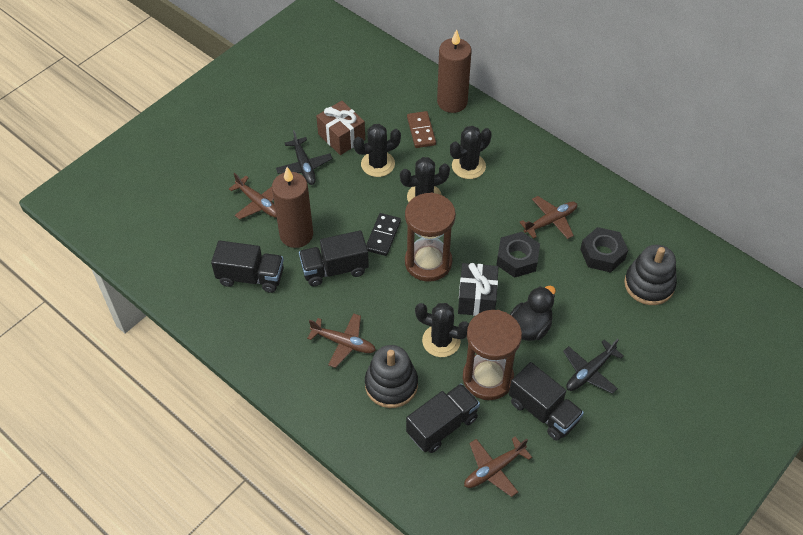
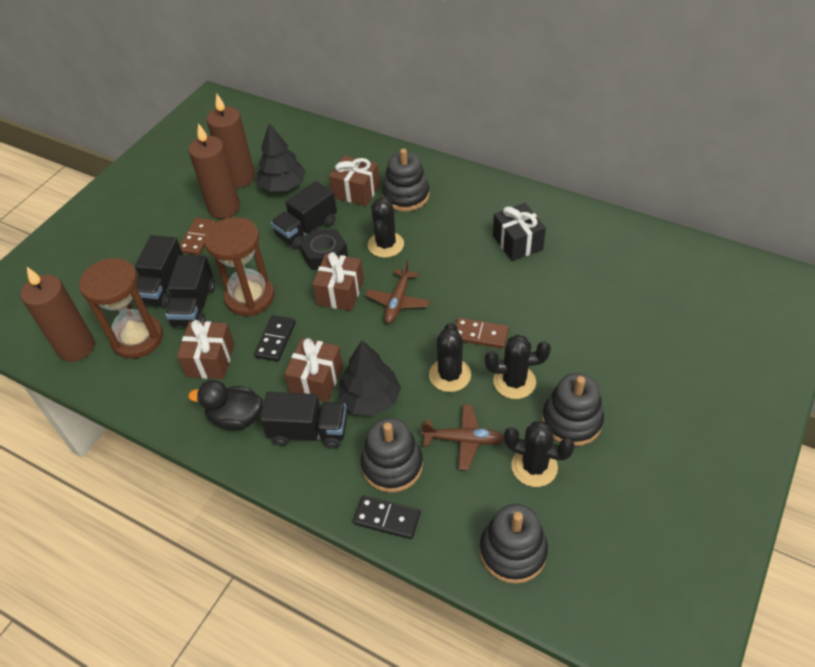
black domino: 1 -> 2
black nut: 2 -> 1
black plane: 2 -> 0
black stacking toy: 2 -> 4
black tree: 0 -> 2
brown candle: 2 -> 3
brown domino: 1 -> 2
brown gift: 1 -> 4
brown plane: 4 -> 2

